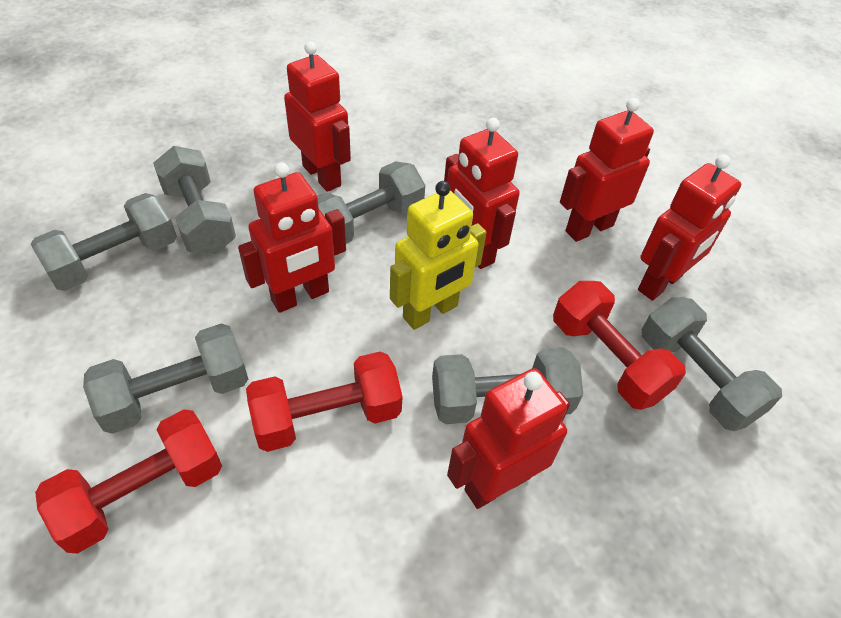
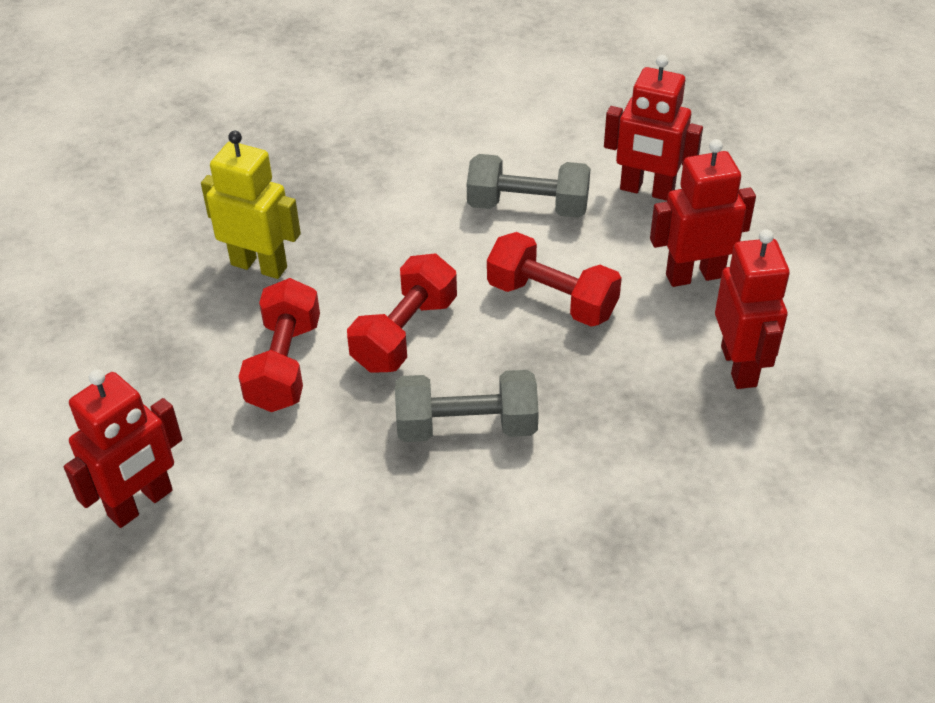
grey dumbbell: 6 -> 2
red robot: 6 -> 4

